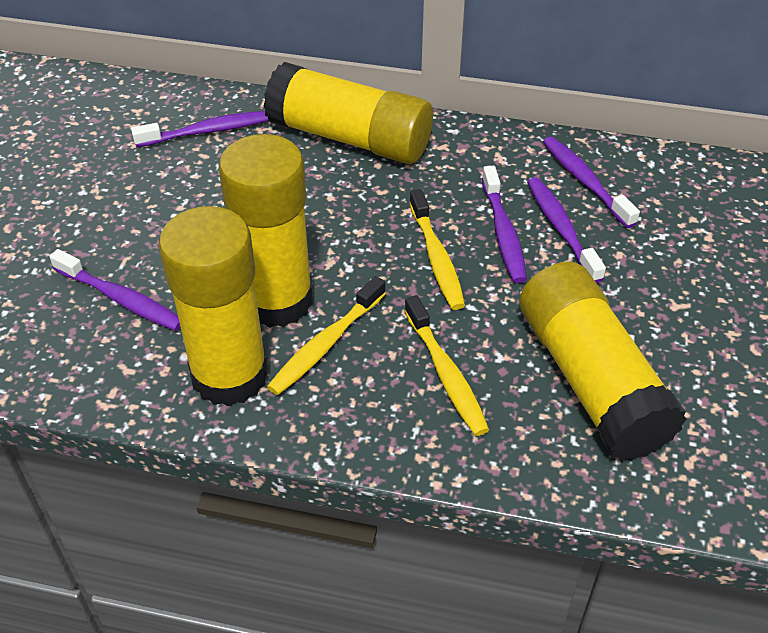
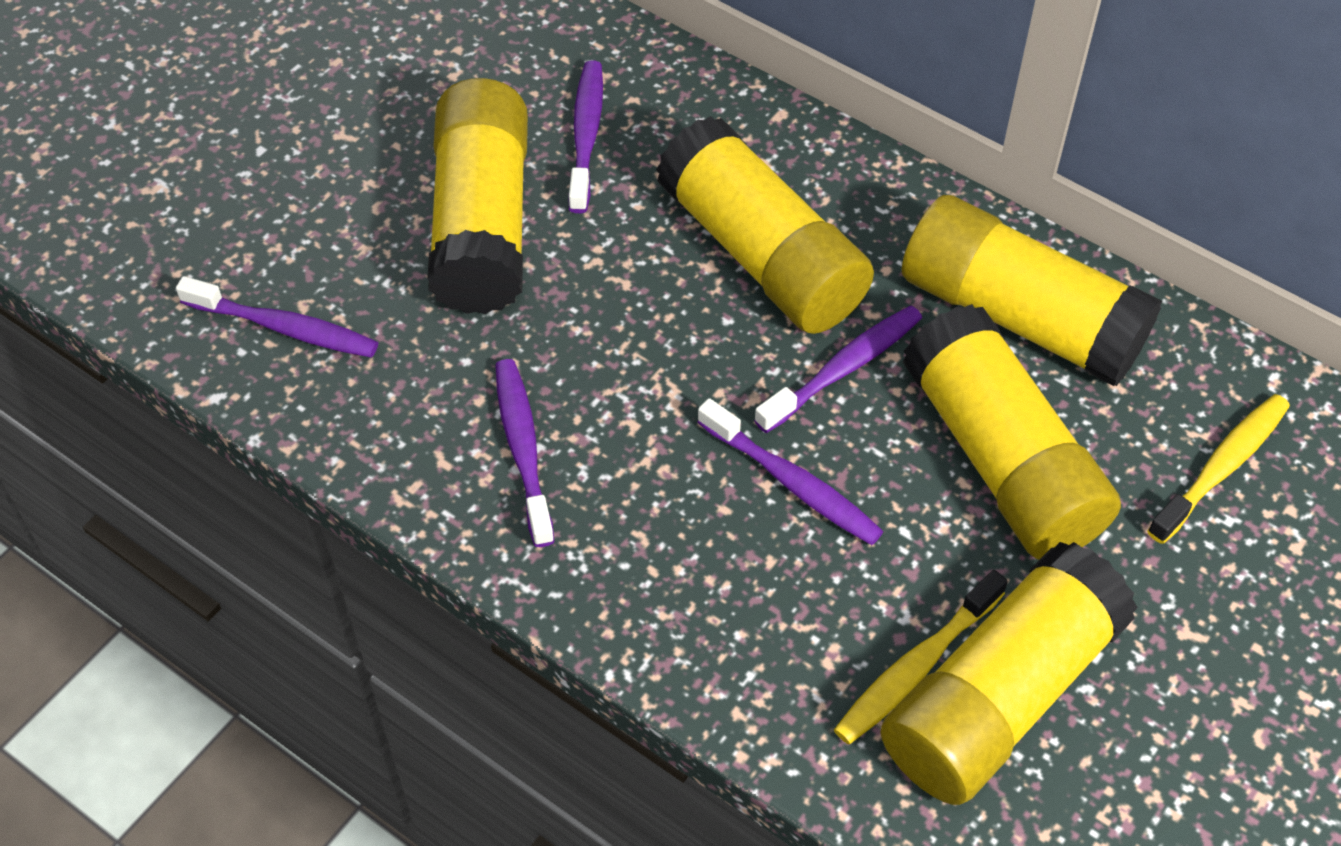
yellow glue stick: 4 -> 5
yellow toothbrush: 3 -> 2

